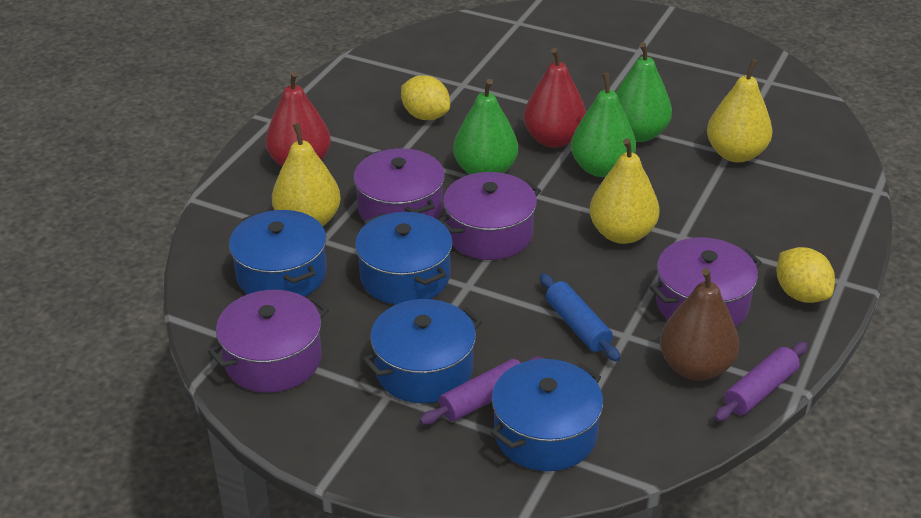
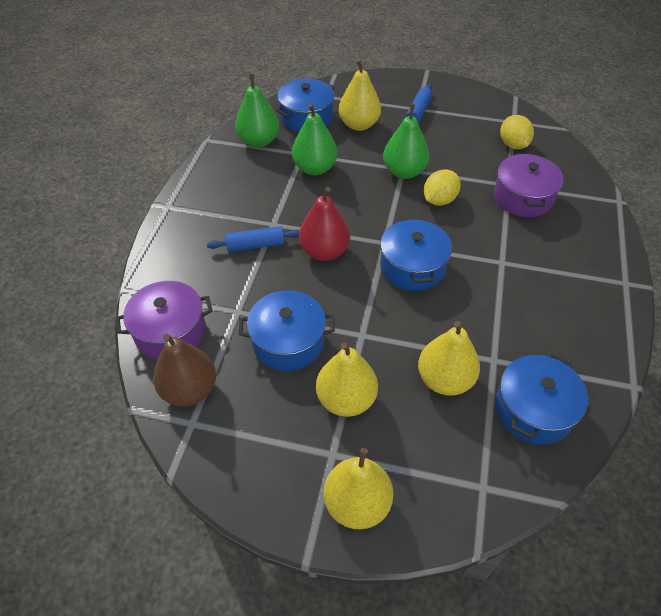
blue rolling pin: 1 -> 2
purple pot: 4 -> 2
purple rolling pin: 2 -> 0
red pear: 2 -> 1
yellow pear: 3 -> 4

